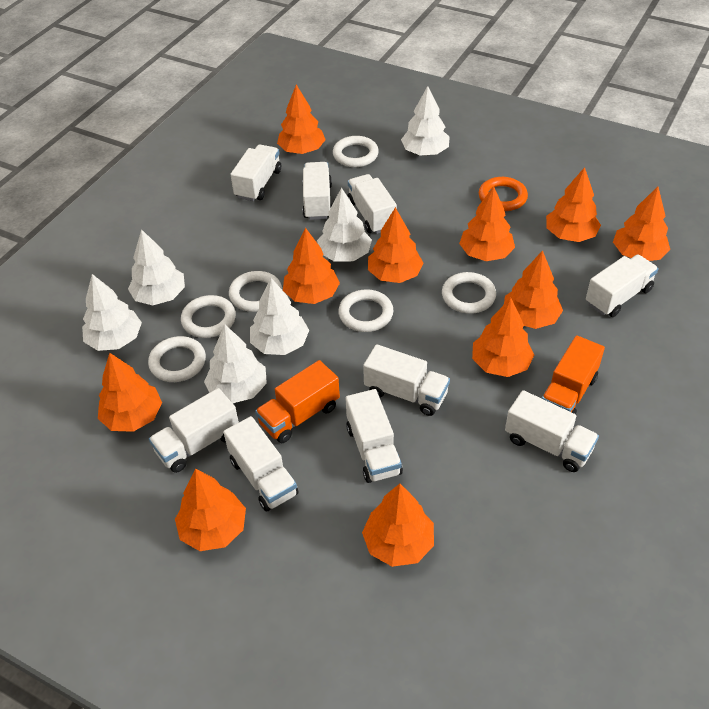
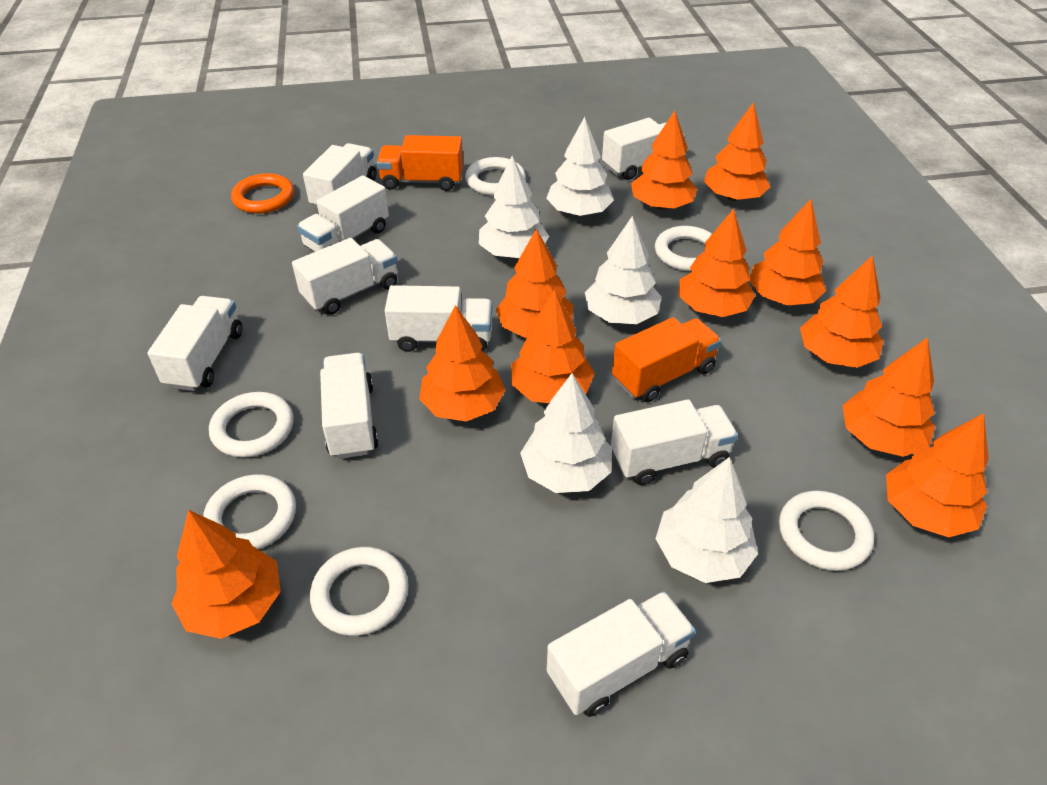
white tree: 6 -> 5

